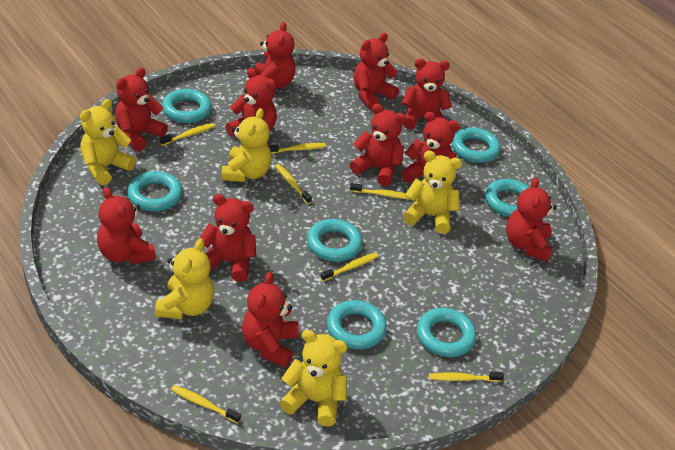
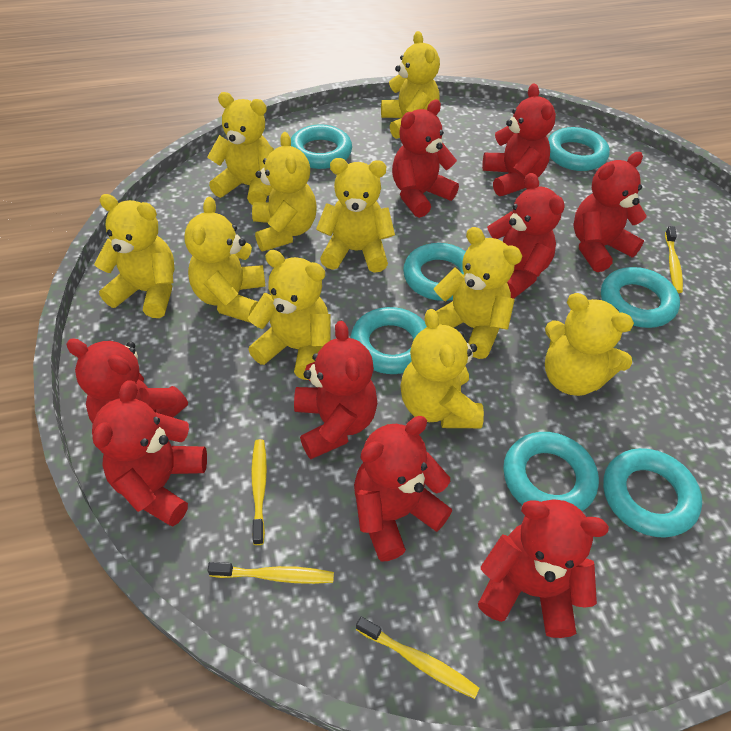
red teddy bear: 11 -> 9
yellow teddy bear: 5 -> 10
yellow toothbrush: 7 -> 4

